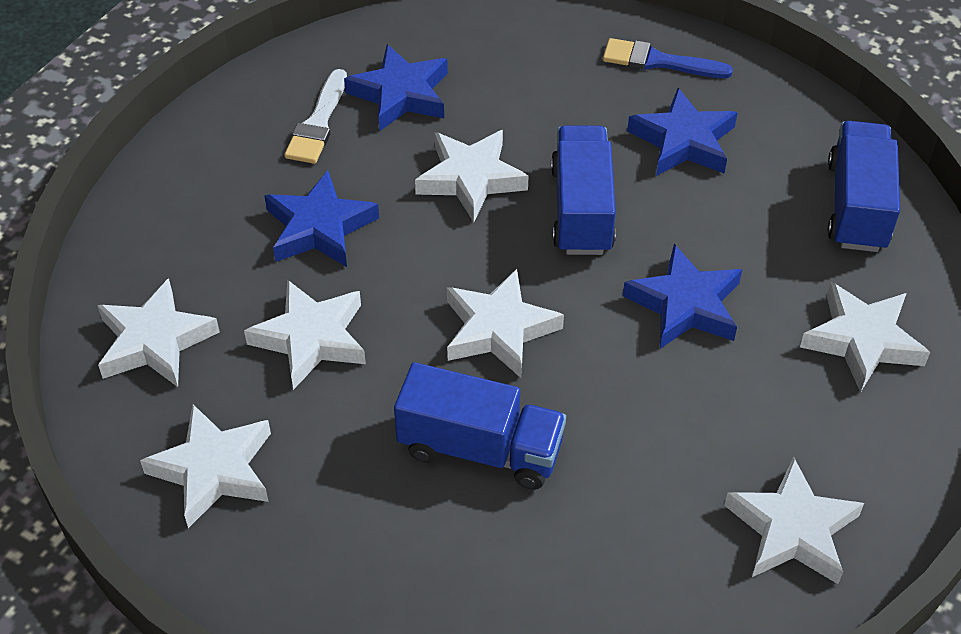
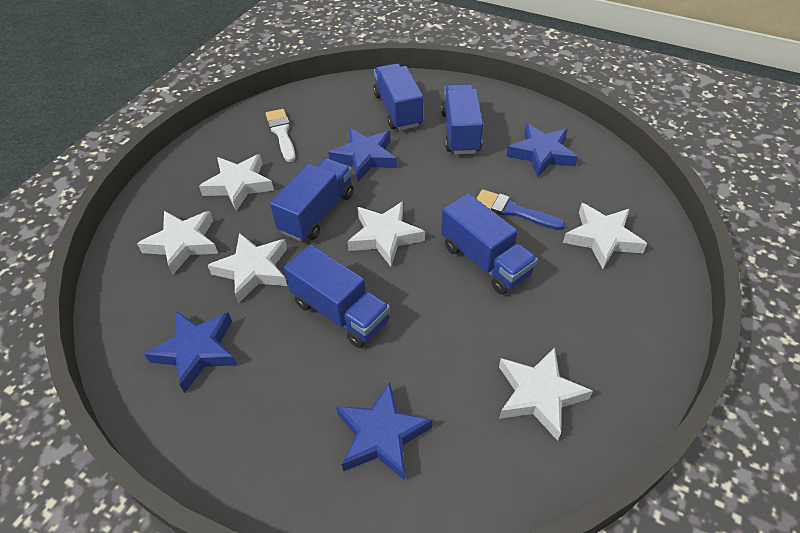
blue truck: 3 -> 5
white star: 7 -> 6

